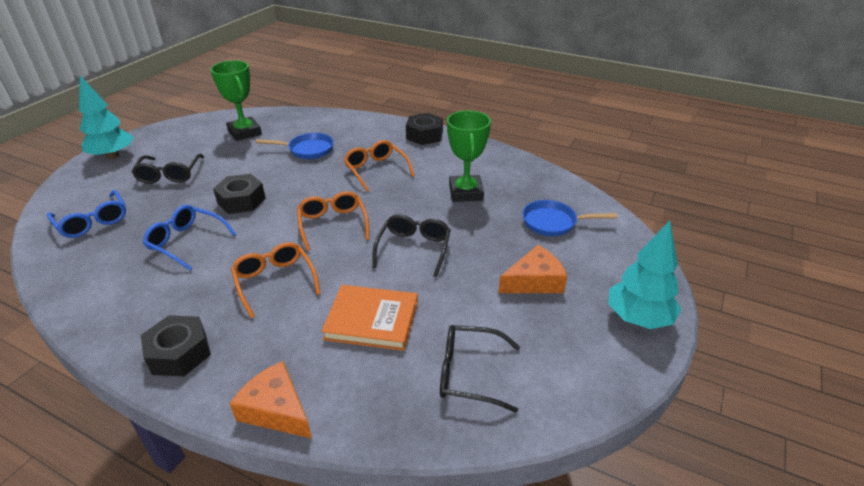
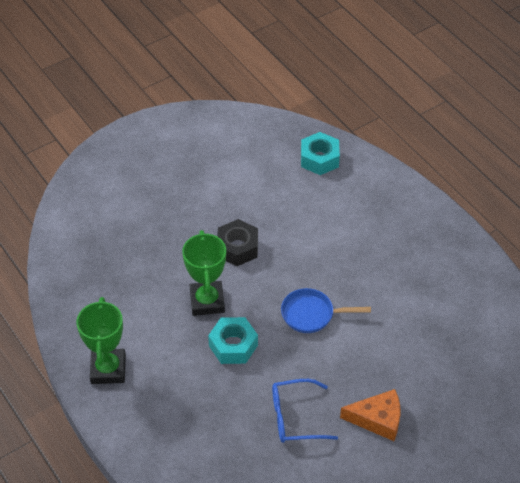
black glasses: 3 -> 0
black nut: 3 -> 1
blue glasses: 2 -> 1
blue pan: 2 -> 1
orange book: 1 -> 0
orange cheese: 2 -> 1
orange glasses: 3 -> 0
turquoise nut: 0 -> 2
turquoise tree: 2 -> 0

